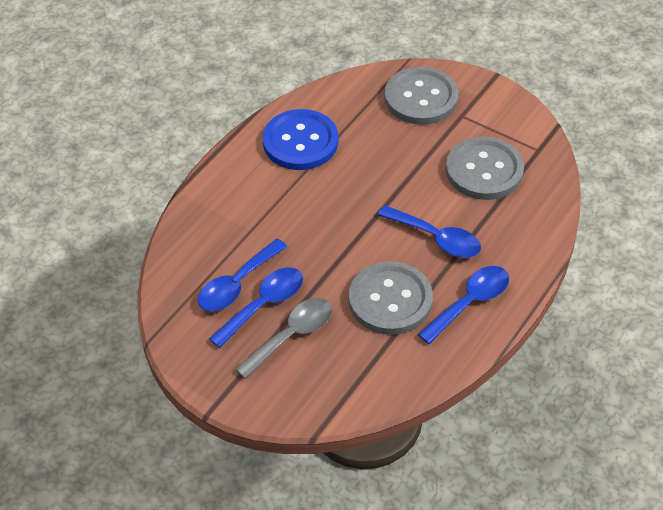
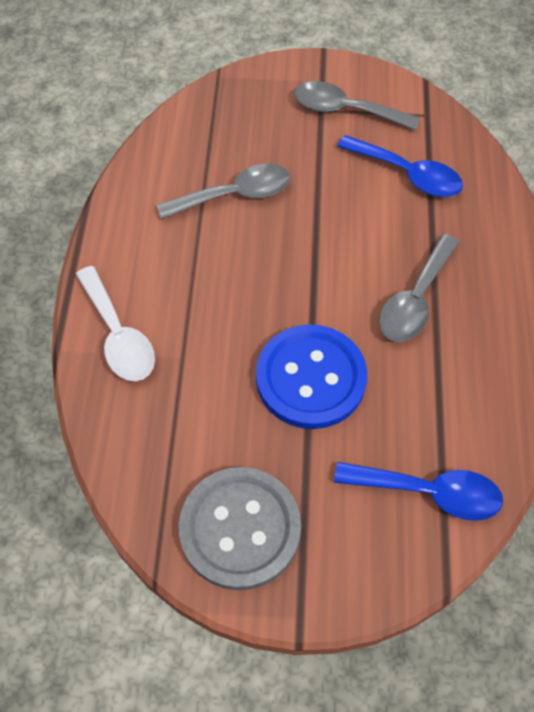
blue spoon: 4 -> 2
grey button: 3 -> 1
grey spoon: 1 -> 3
white spoon: 0 -> 1

